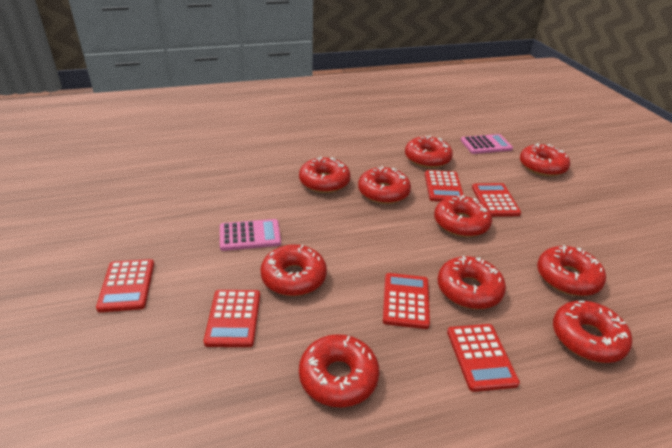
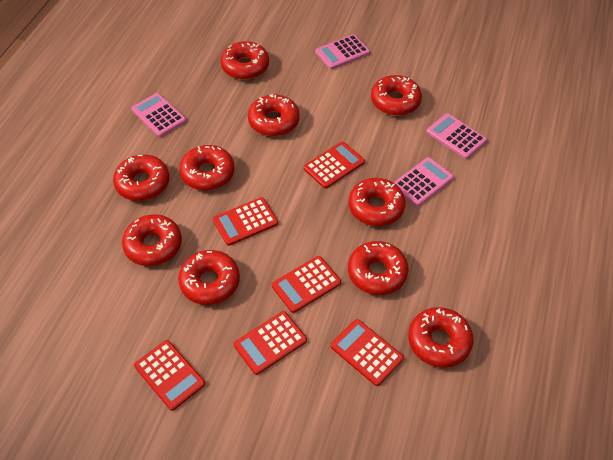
pink calculator: 2 -> 4

